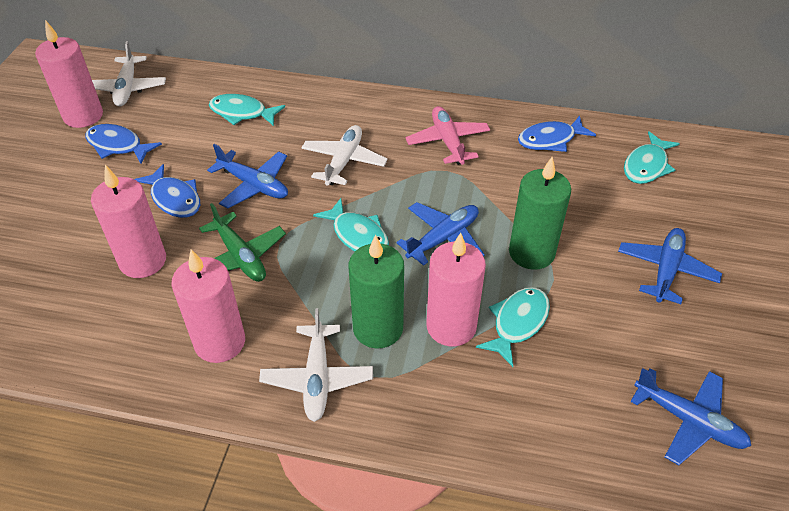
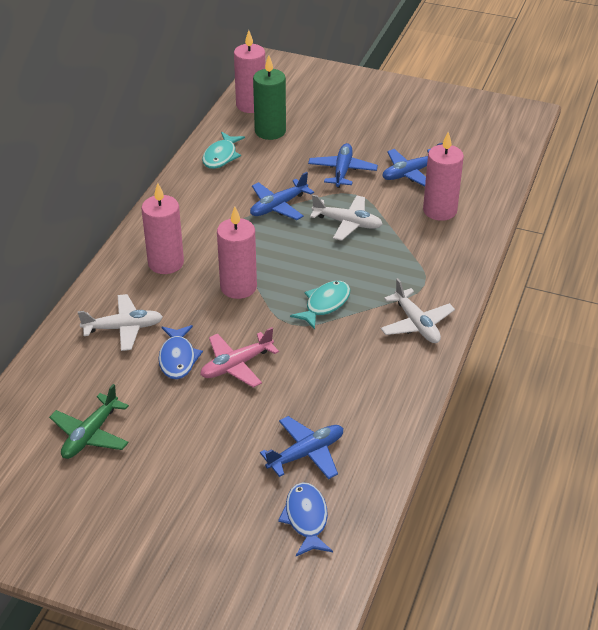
blue fish: 3 -> 2
green candle: 2 -> 1
turquoise fish: 4 -> 2

